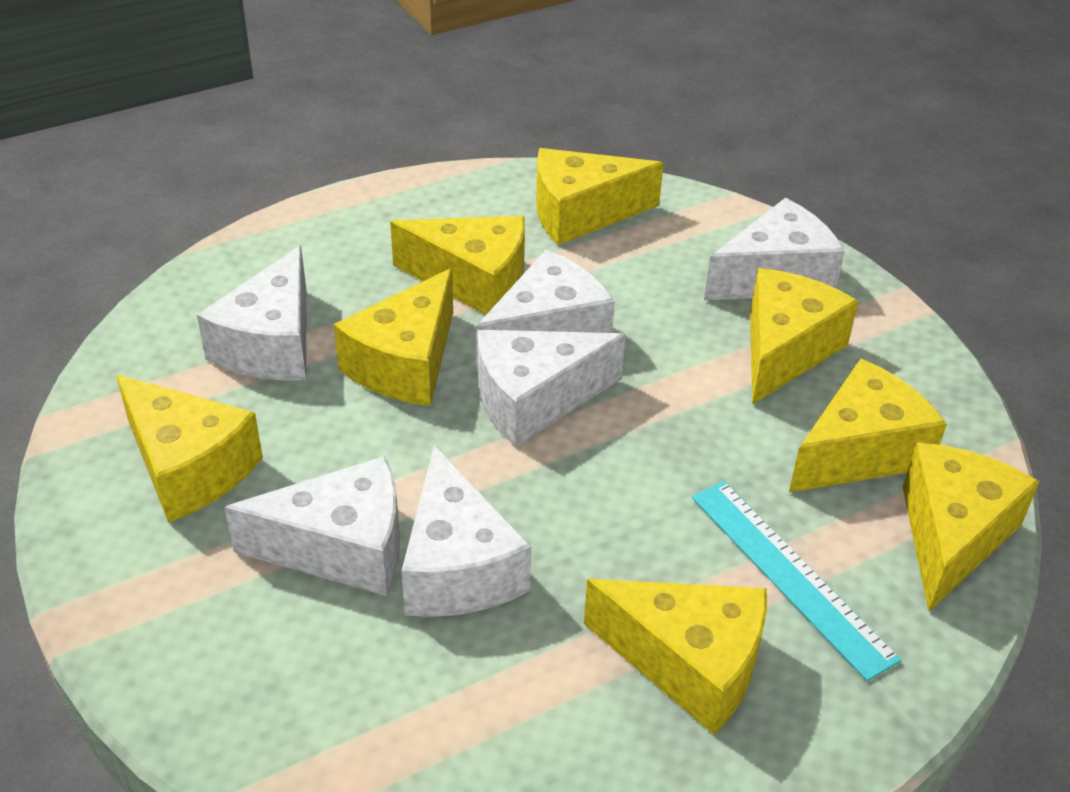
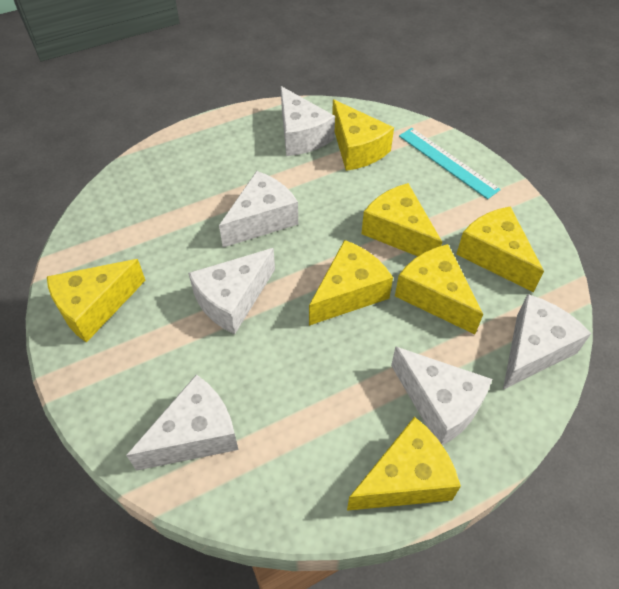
yellow cheese: 8 -> 7

